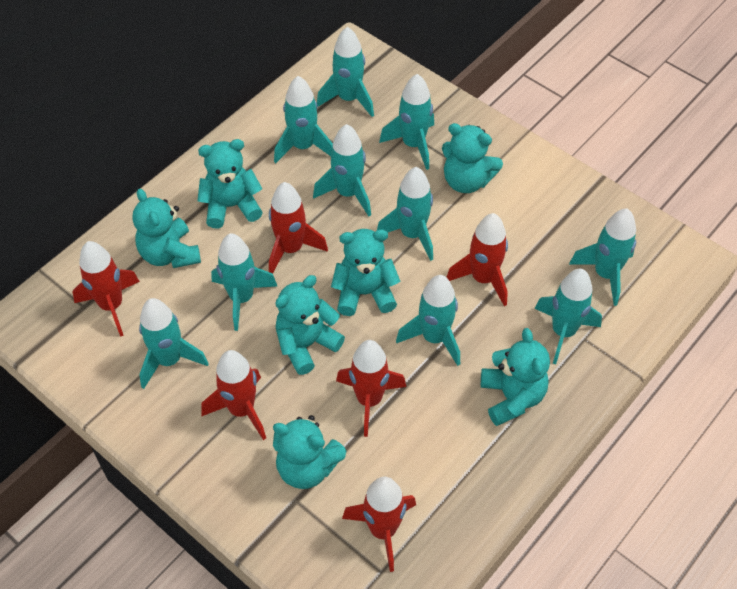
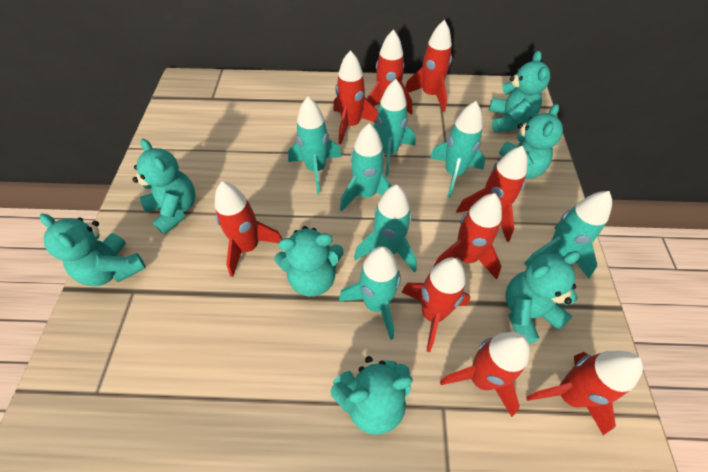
red rocket: 6 -> 9
turquoise rocket: 10 -> 7

